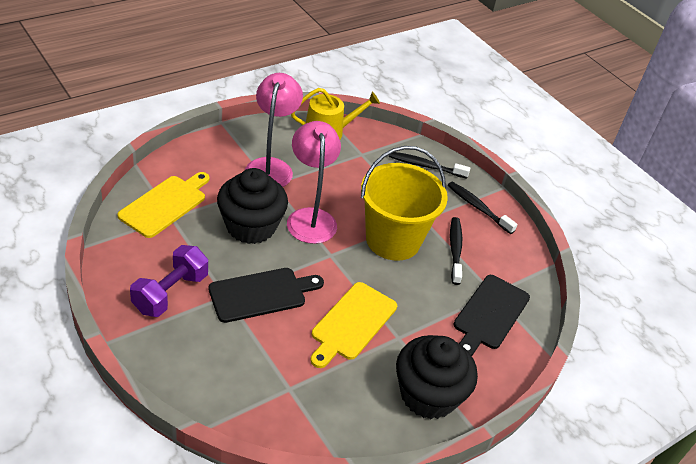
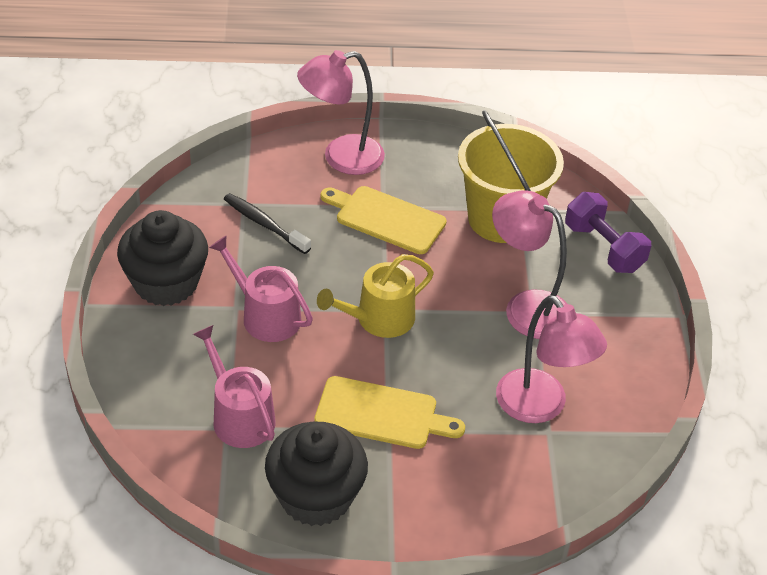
black cutting board: 2 -> 0
black toothbrush: 3 -> 1
pink lamp: 2 -> 3
pink watering can: 0 -> 2

